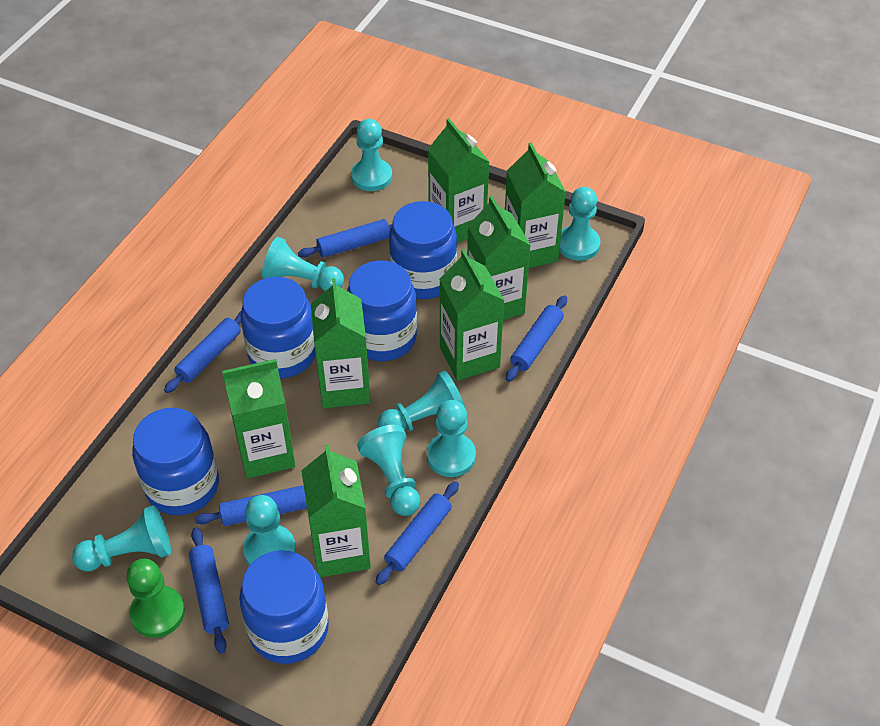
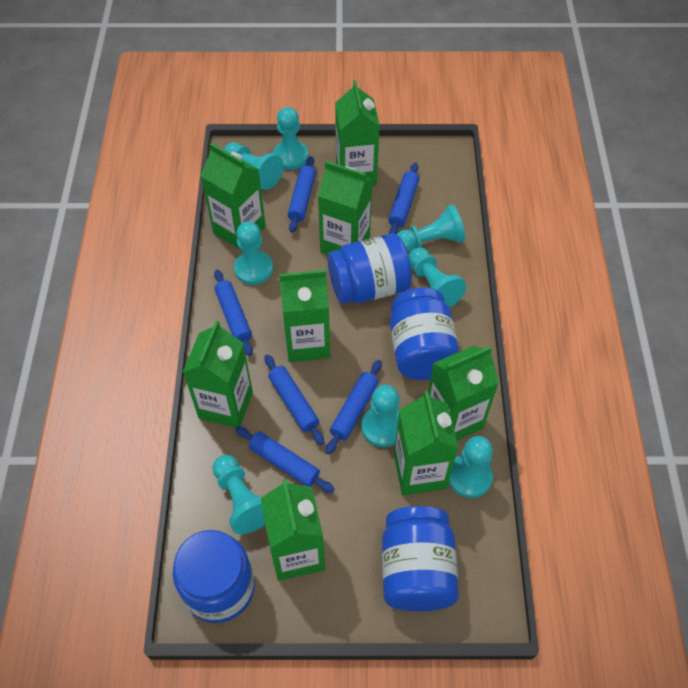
blue jar: 5 -> 4
green carton: 7 -> 8
green pawn: 1 -> 0

